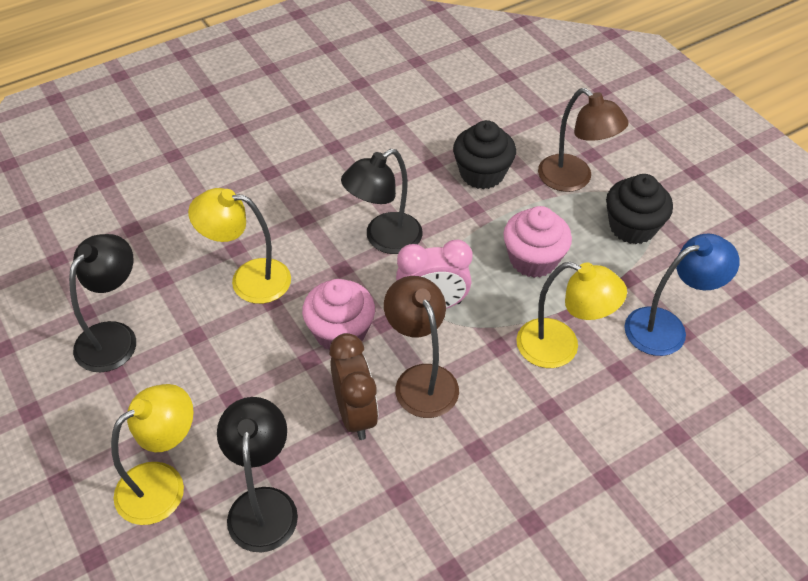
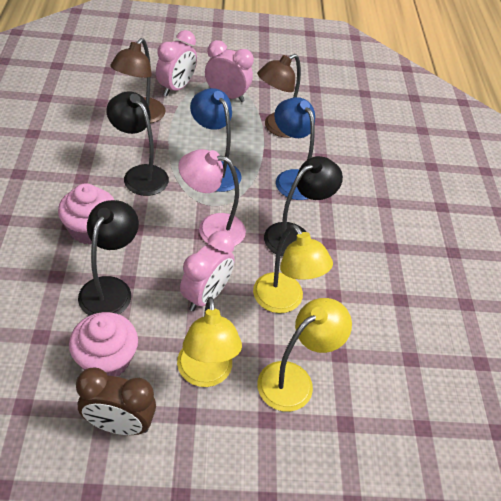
black cupcake: 2 -> 0
blue lamp: 1 -> 2
pink clock: 1 -> 3
pink lamp: 0 -> 1

